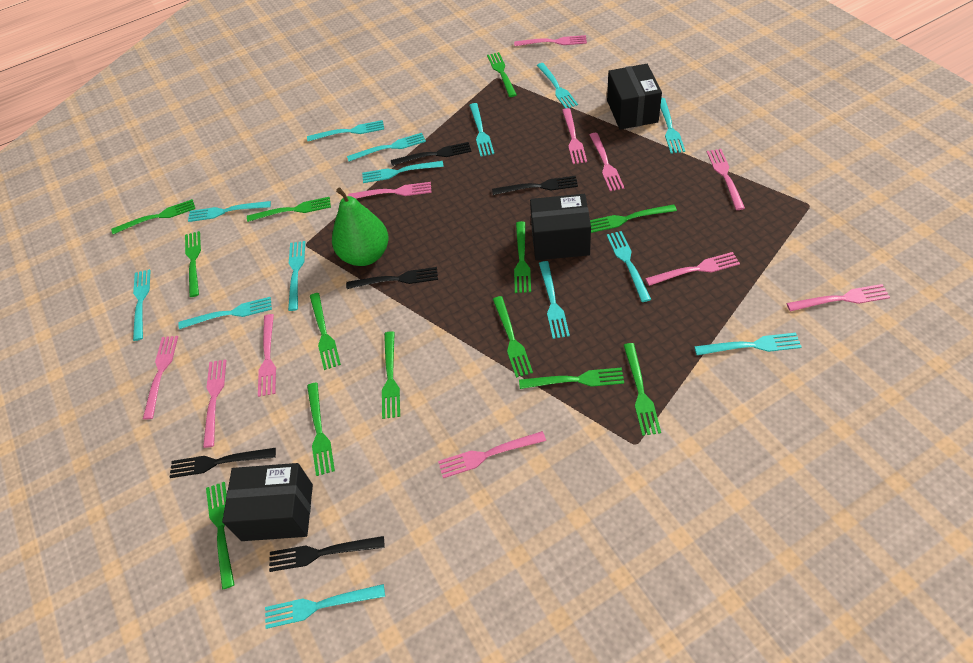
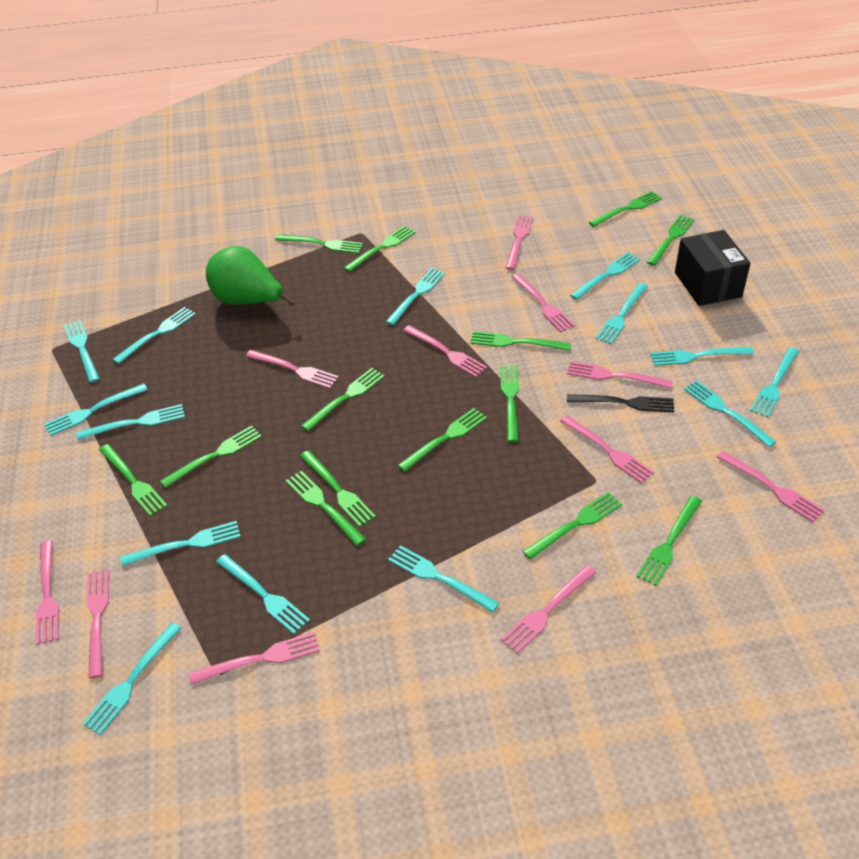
black box: 3 -> 1
black fork: 5 -> 1
green fork: 13 -> 14

